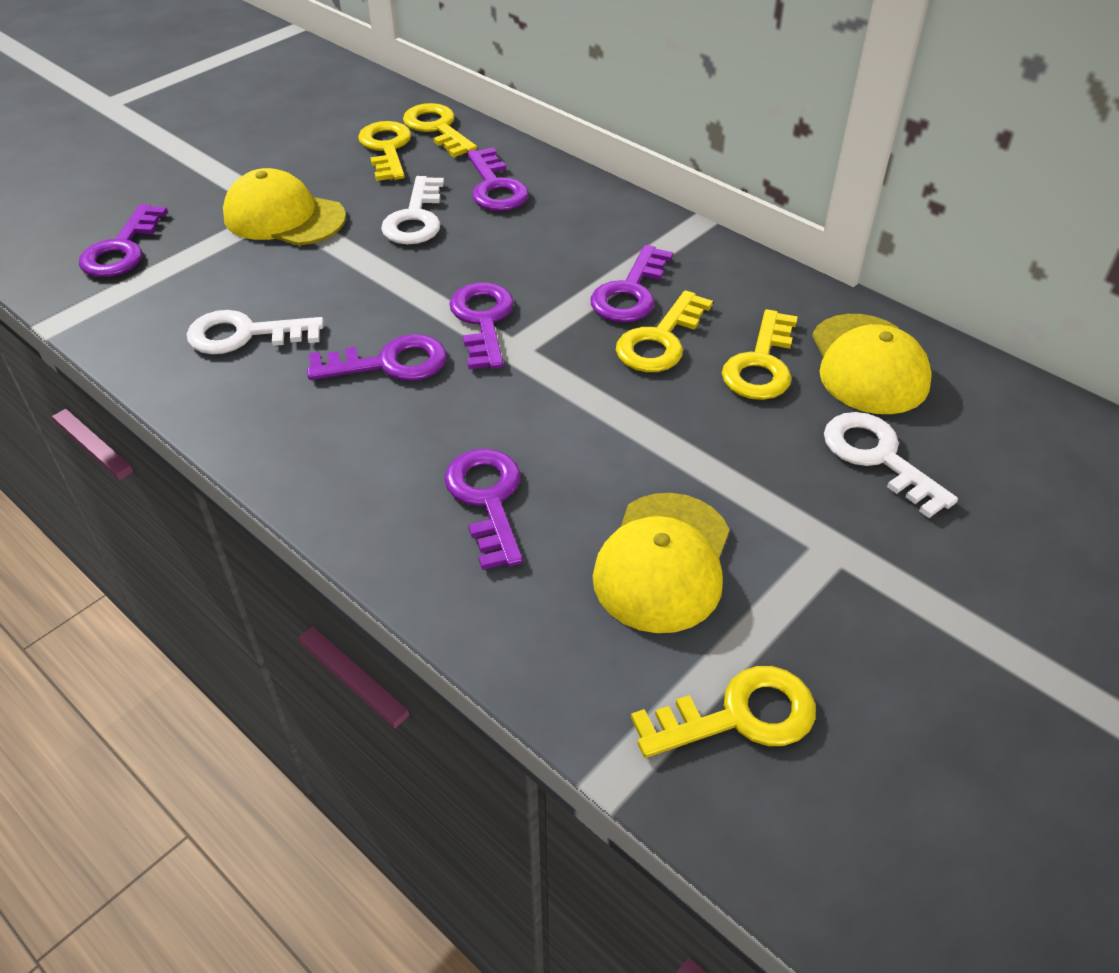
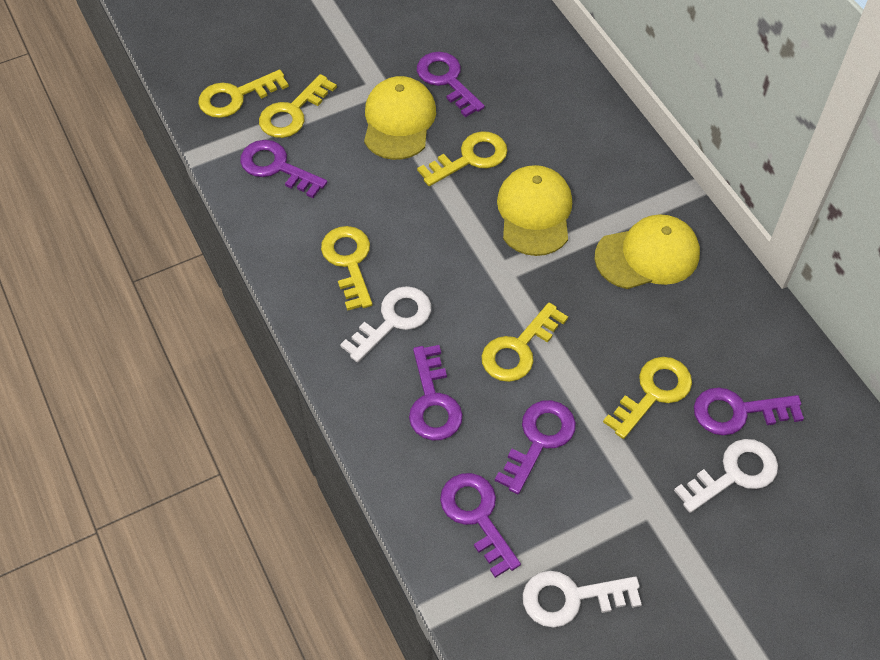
yellow key: 5 -> 6

